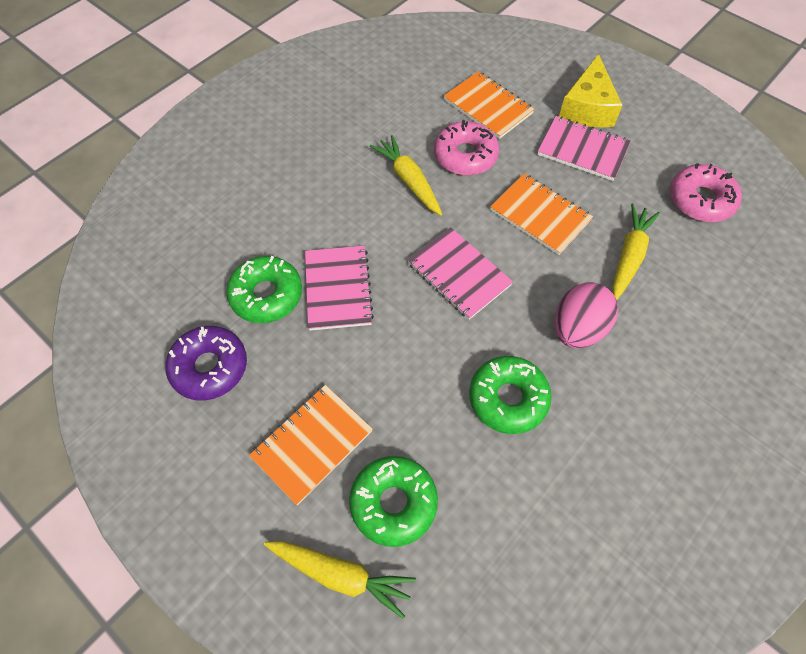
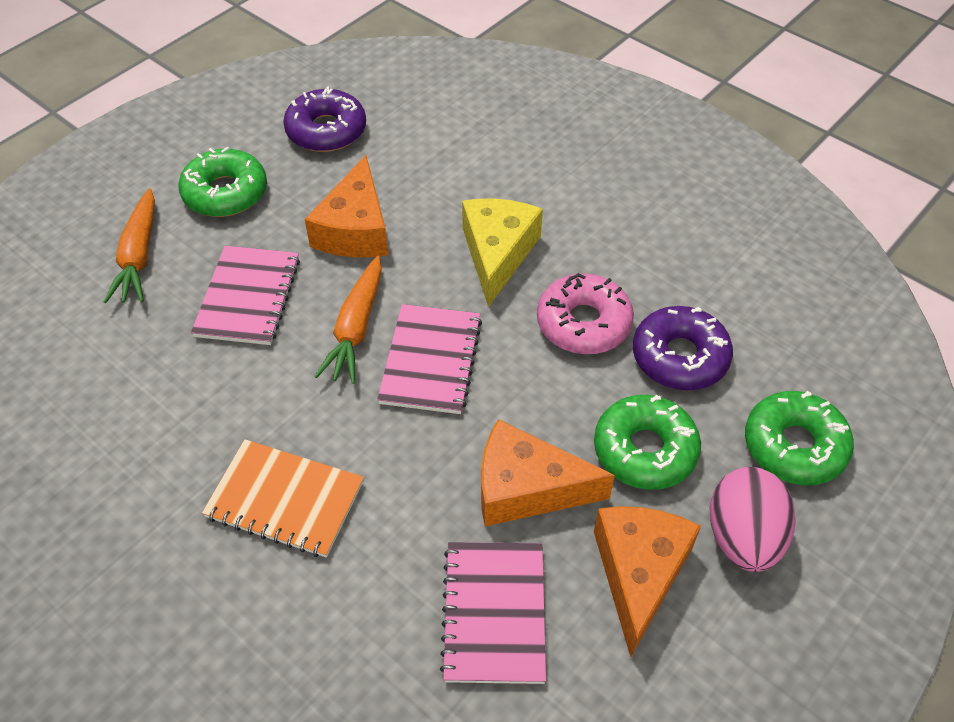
orange carrot: 0 -> 2
orange cheese: 0 -> 3
orange notebook: 3 -> 1
pink donut: 2 -> 1
purple donut: 1 -> 2
yellow carrot: 3 -> 0

